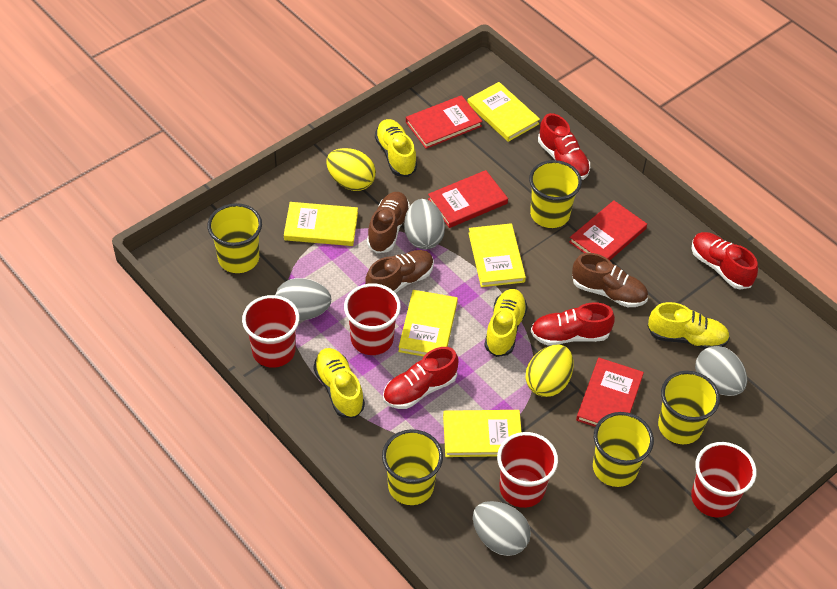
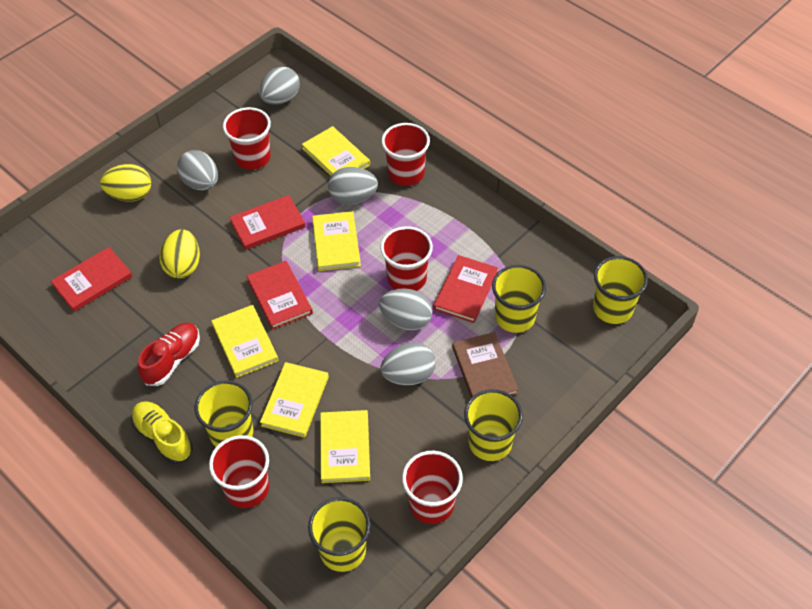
brown book: 0 -> 1
brown shoe: 3 -> 0
grey egg: 4 -> 5
red cup: 4 -> 5
red shoe: 4 -> 1
yellow shoe: 4 -> 1

